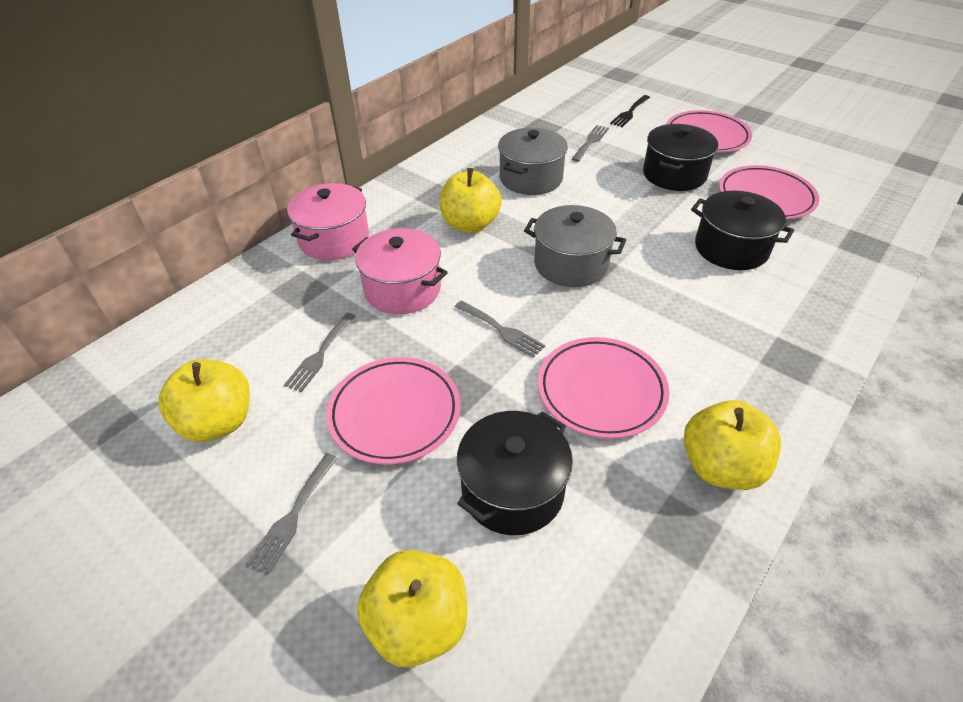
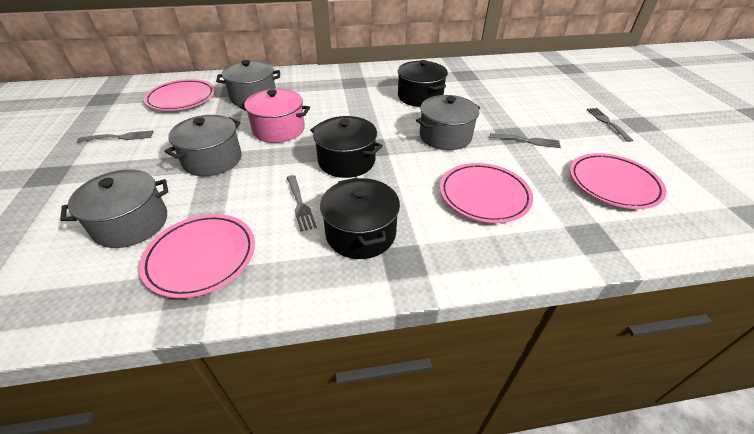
black fork: 1 -> 0
grey pot: 2 -> 4
pink pot: 2 -> 1
yellow apple: 4 -> 0

